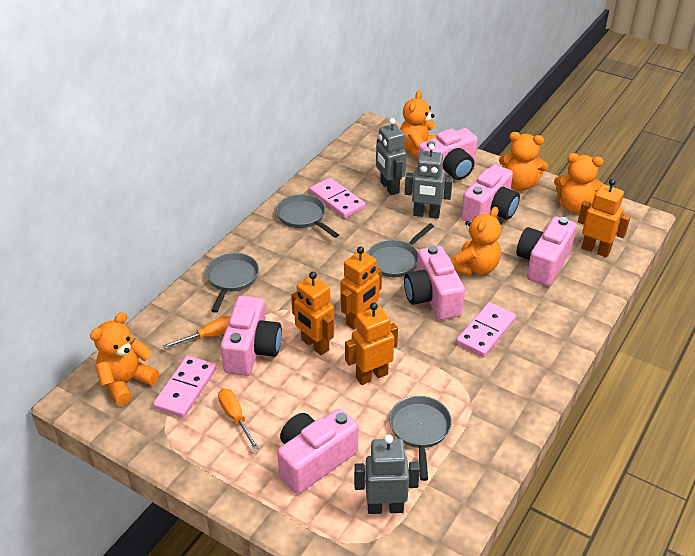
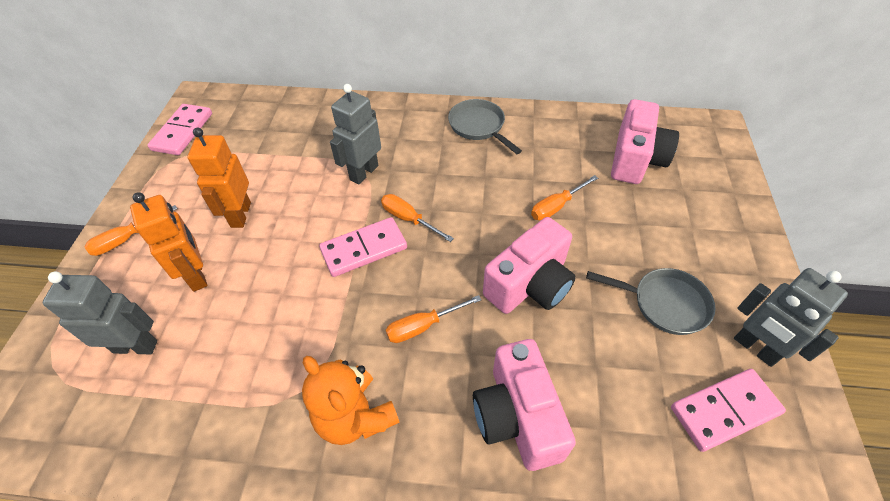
grey pan: 4 -> 2
orange robot: 4 -> 2
orange screwdriver: 2 -> 4
orange teddy bear: 5 -> 1
pink camera: 6 -> 3

